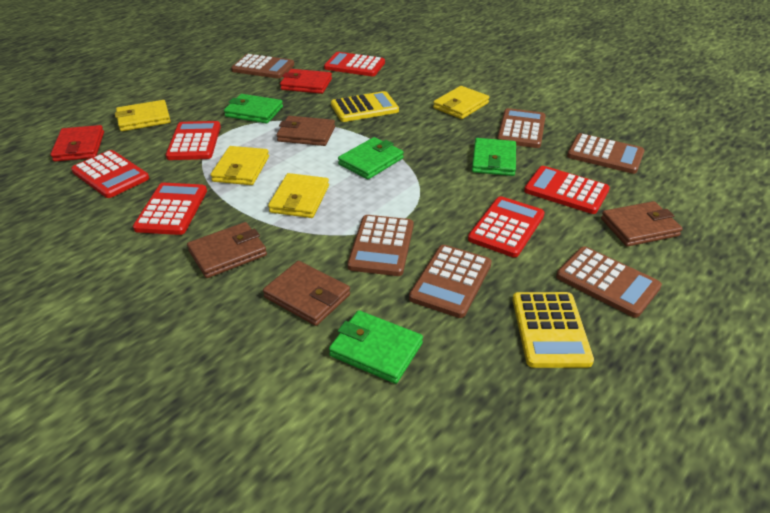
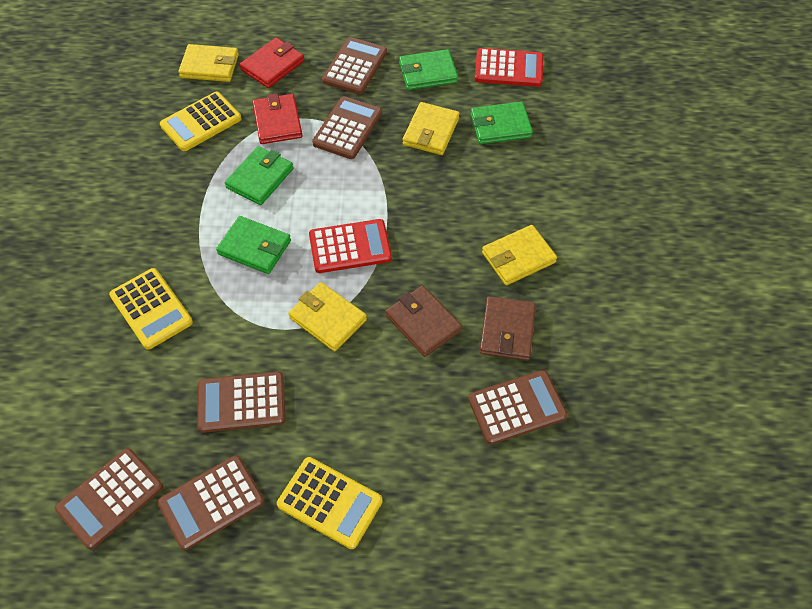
brown wallet: 4 -> 2
red calculator: 6 -> 2
yellow calculator: 2 -> 3

